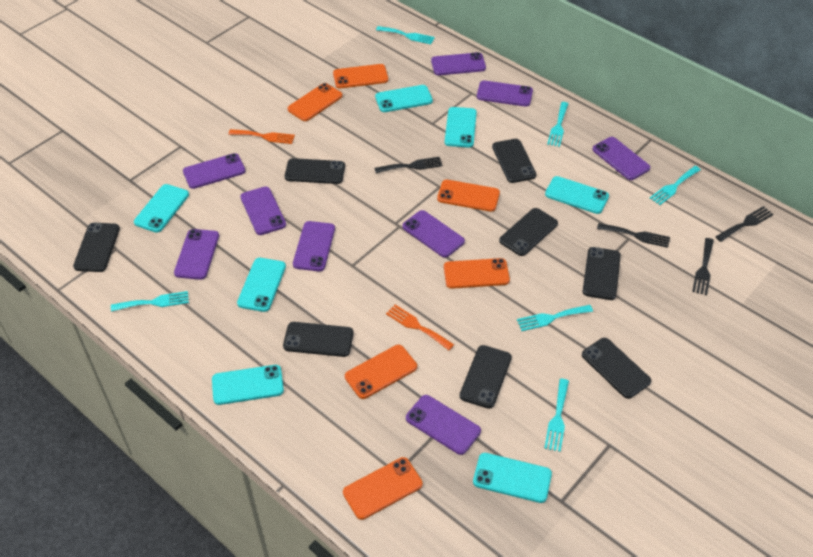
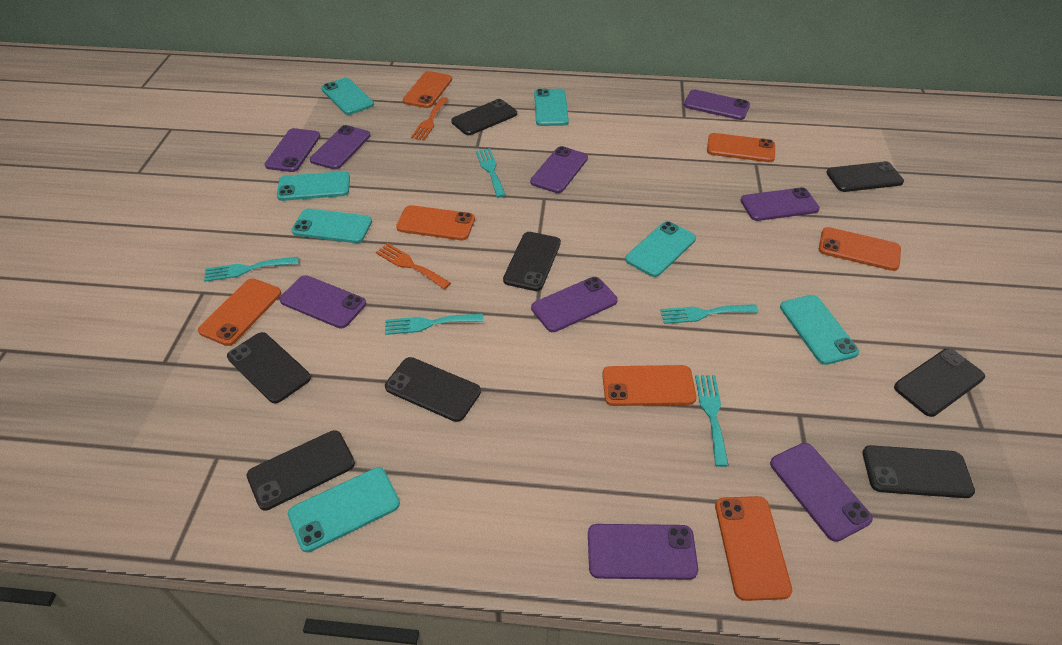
black fork: 4 -> 0
orange phone: 6 -> 7
turquoise fork: 6 -> 5

